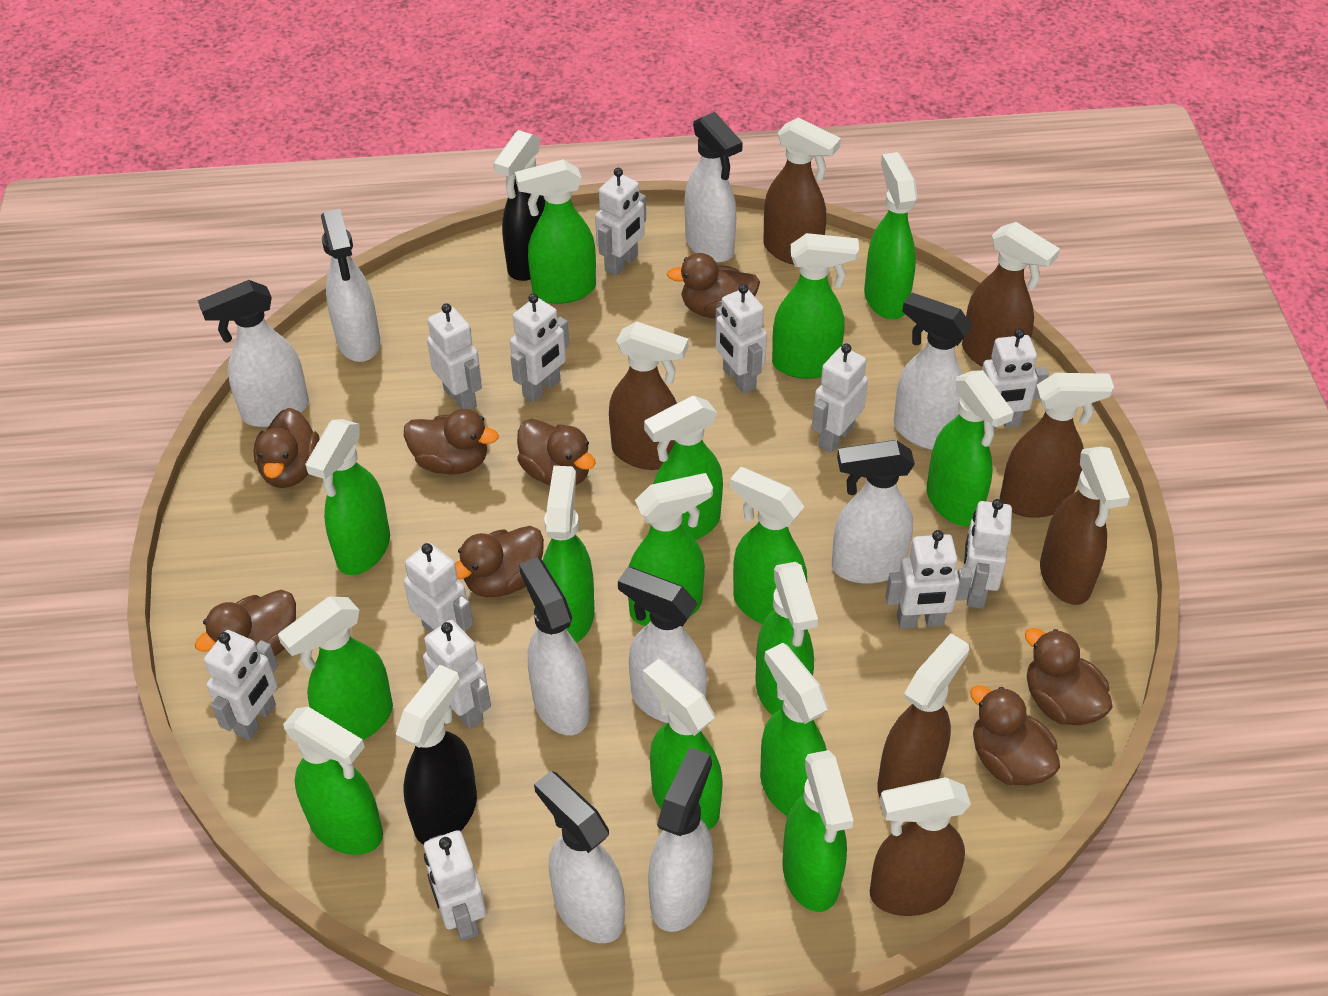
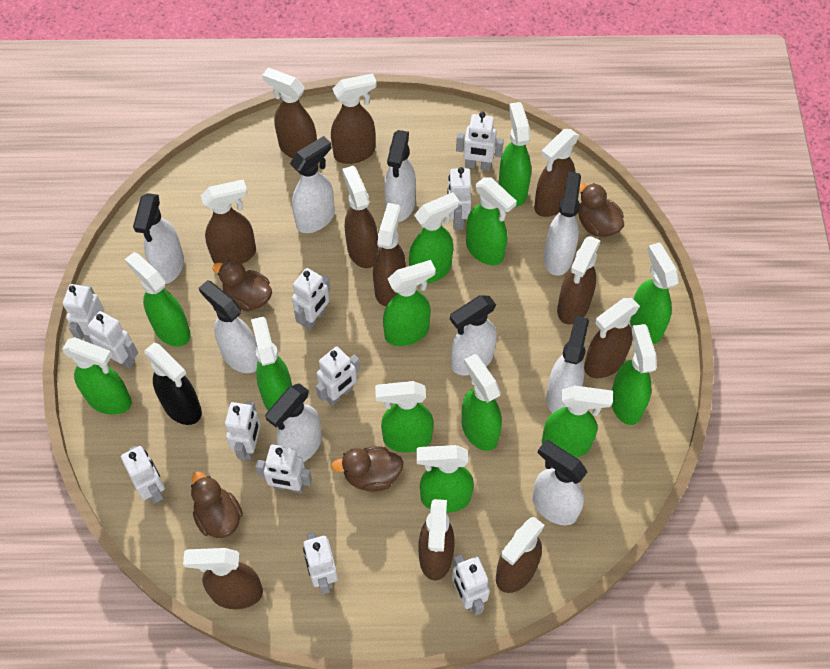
black spray bottle: 2 -> 1
brown duck: 8 -> 4
brown spray bottle: 7 -> 11
green spray bottle: 15 -> 13
white robot: 12 -> 11

